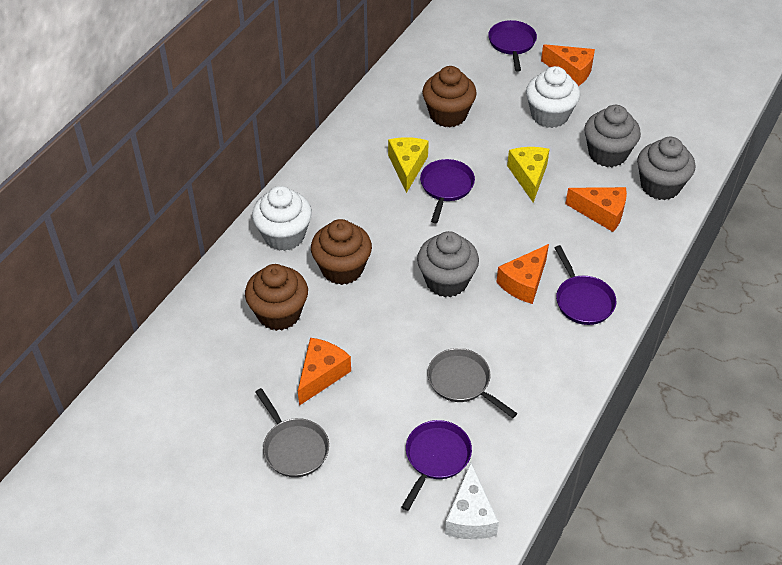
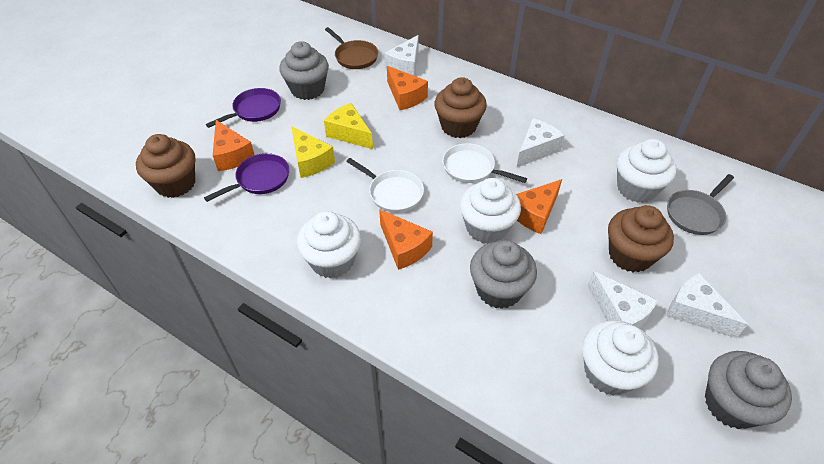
brown pan: 0 -> 1
grey pan: 2 -> 1
purple pan: 4 -> 2
white cheese: 1 -> 4
white cupcake: 2 -> 4
white pan: 0 -> 2

